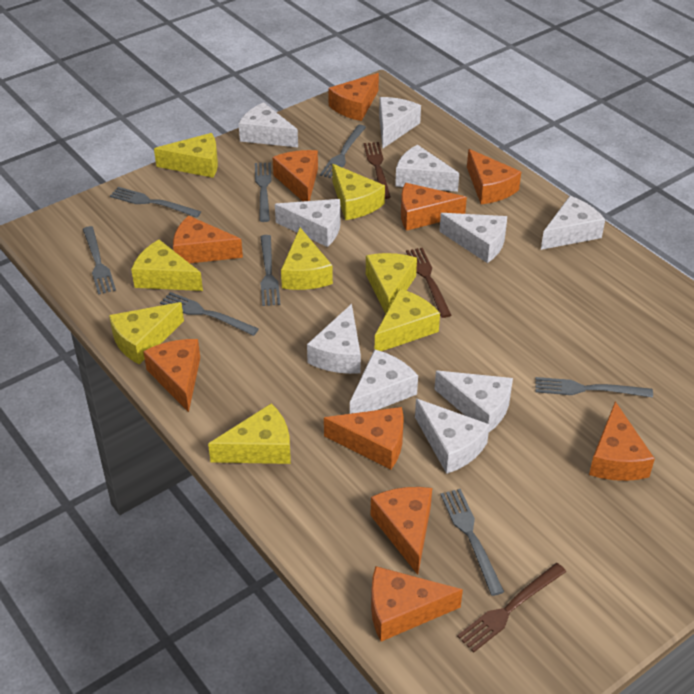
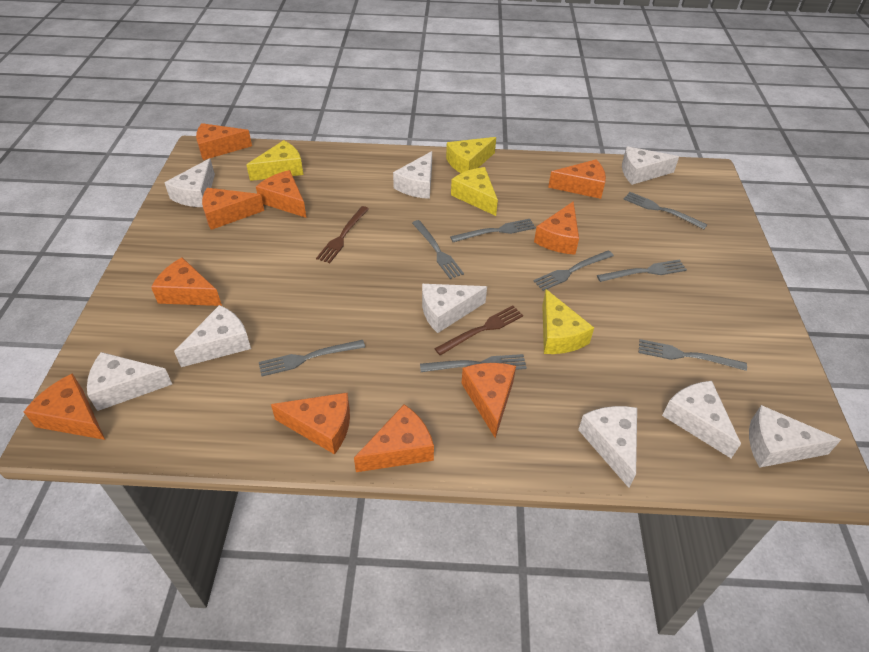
brown fork: 3 -> 2
white cheese: 10 -> 9
yellow cheese: 8 -> 4

